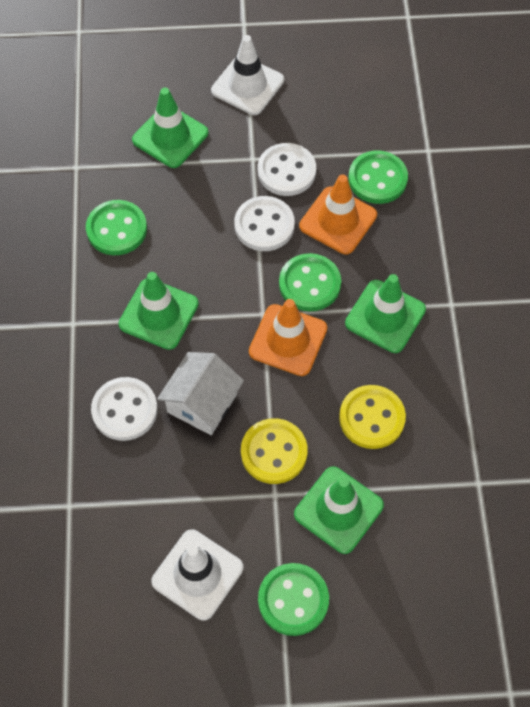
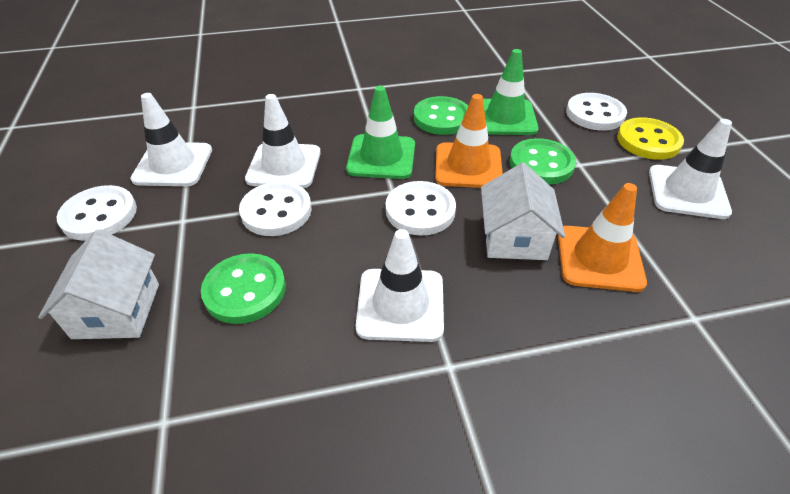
green button: 4 -> 3
green traffic cone: 4 -> 2
white button: 3 -> 4
white house: 1 -> 2
white traffic cone: 2 -> 4
yellow button: 2 -> 1

